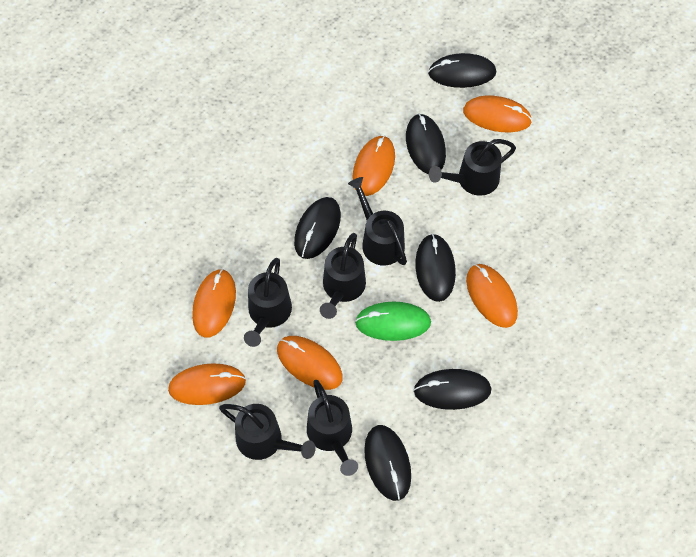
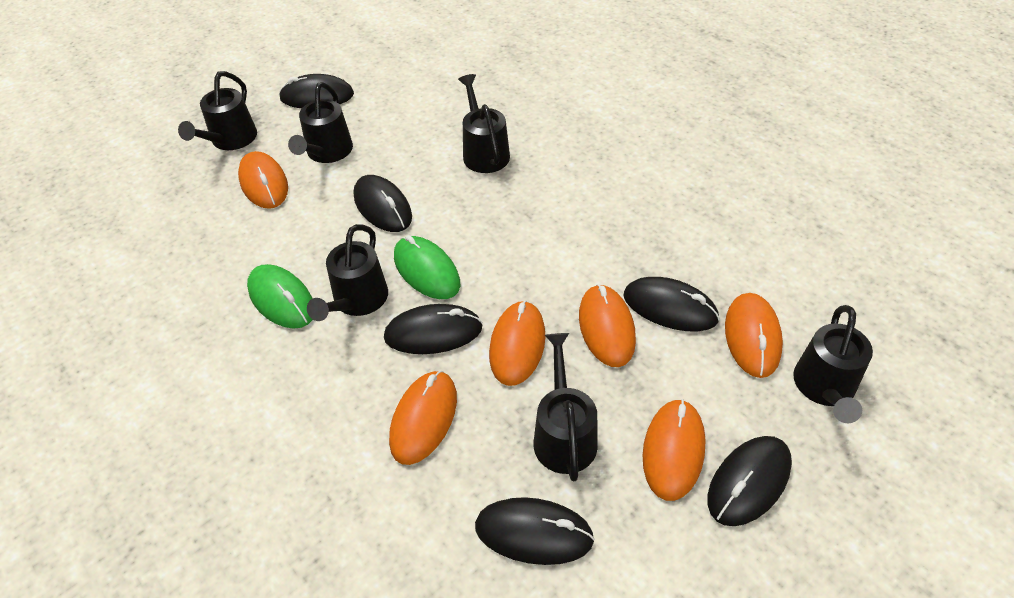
green mouse: 1 -> 2

